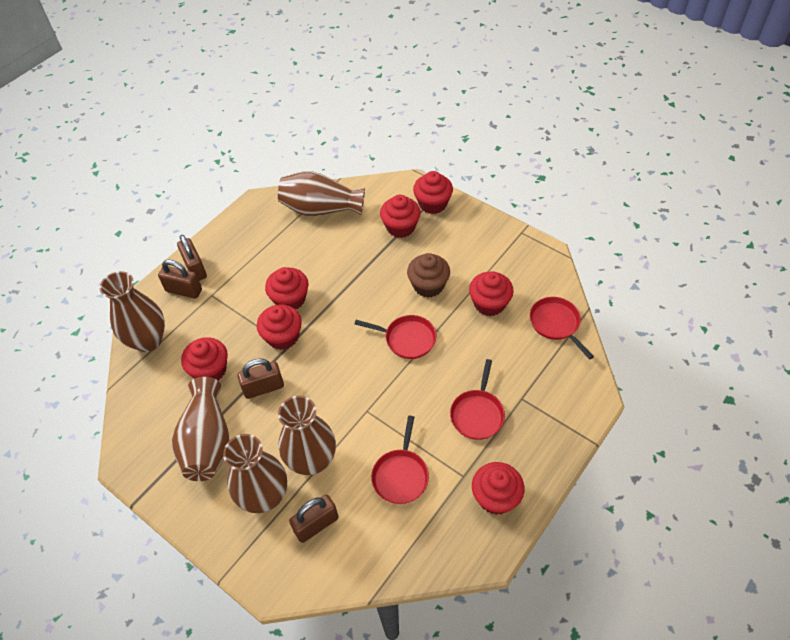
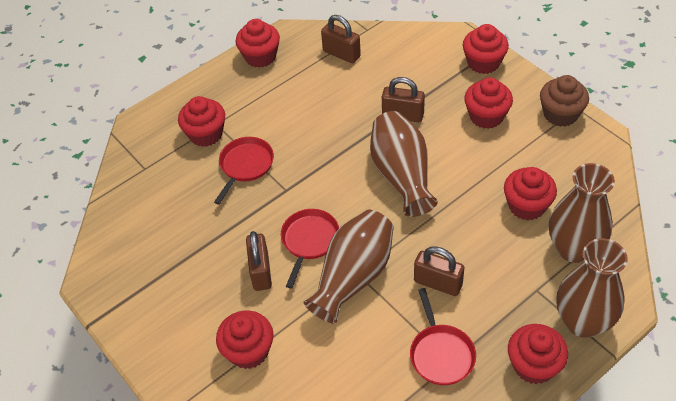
brown vase: 5 -> 4
red pan: 4 -> 3

